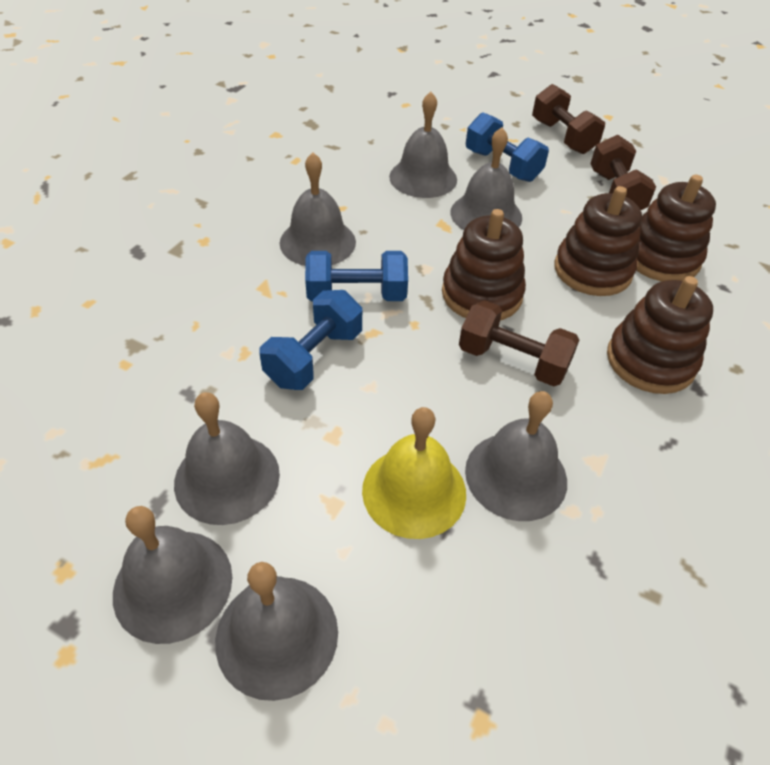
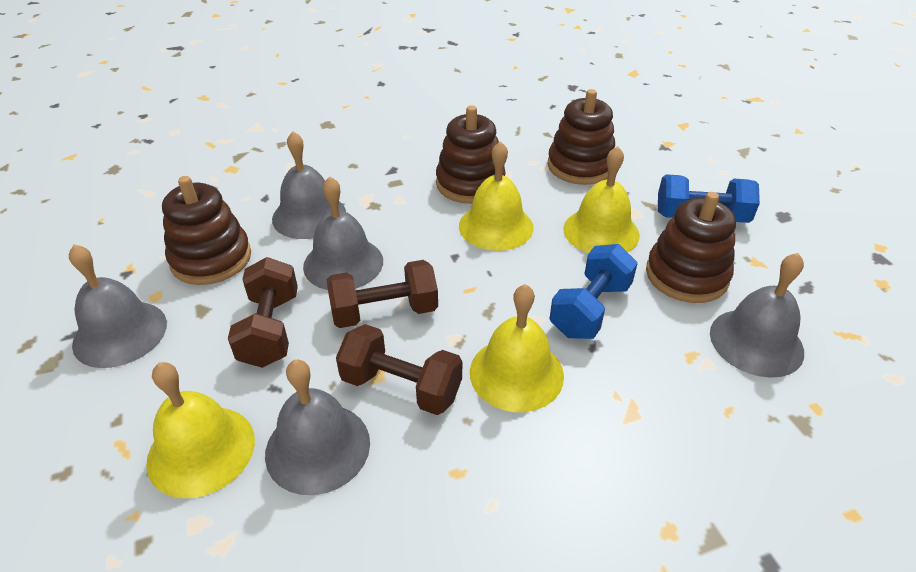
blue dumbbell: 3 -> 2
grey bell: 7 -> 5
yellow bell: 1 -> 4

